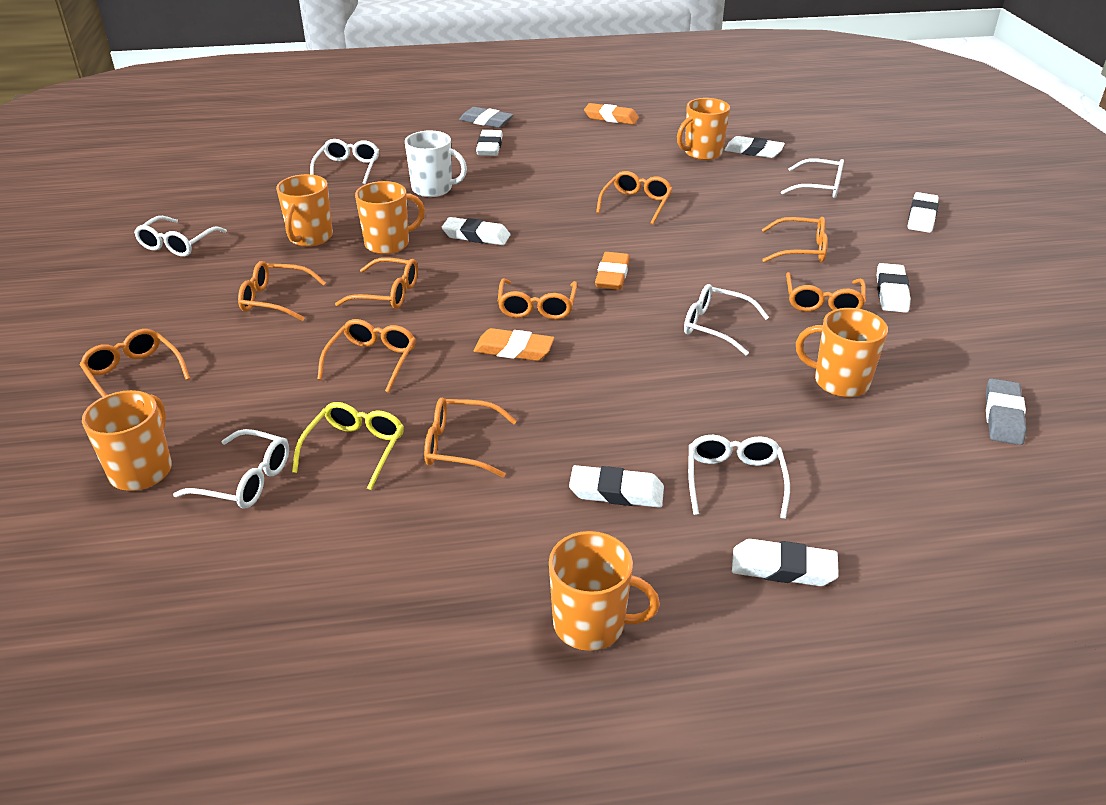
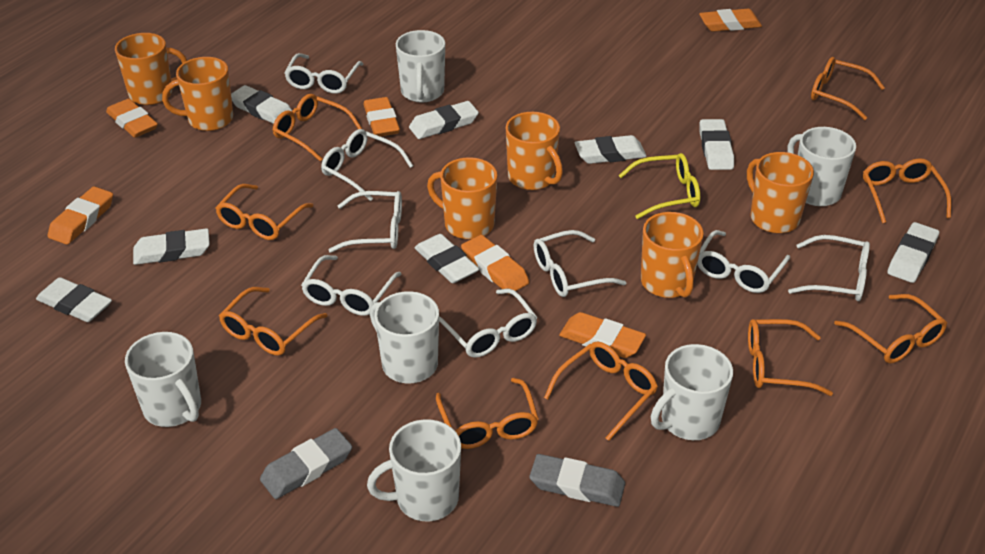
orange eraser: 3 -> 6
white eraser: 7 -> 8
white glasses: 6 -> 8
white mug: 1 -> 6

